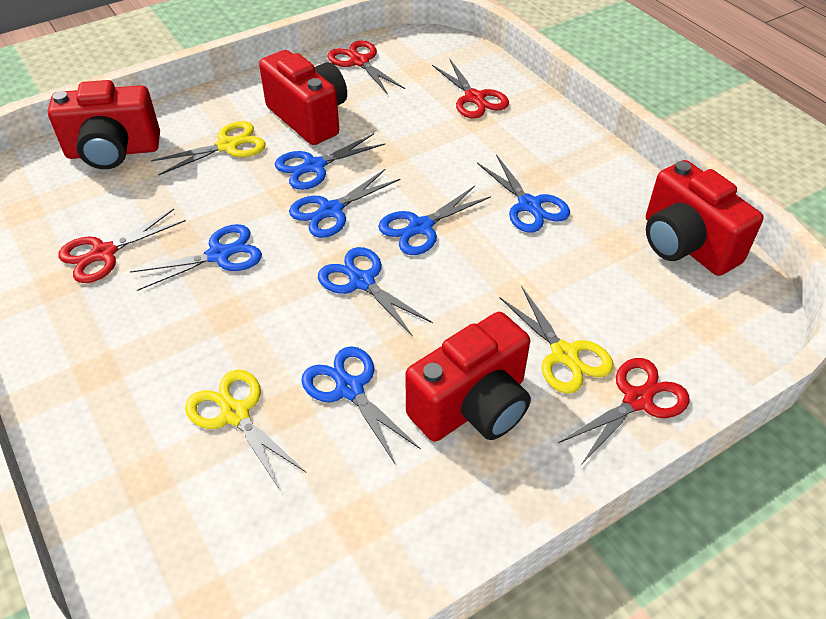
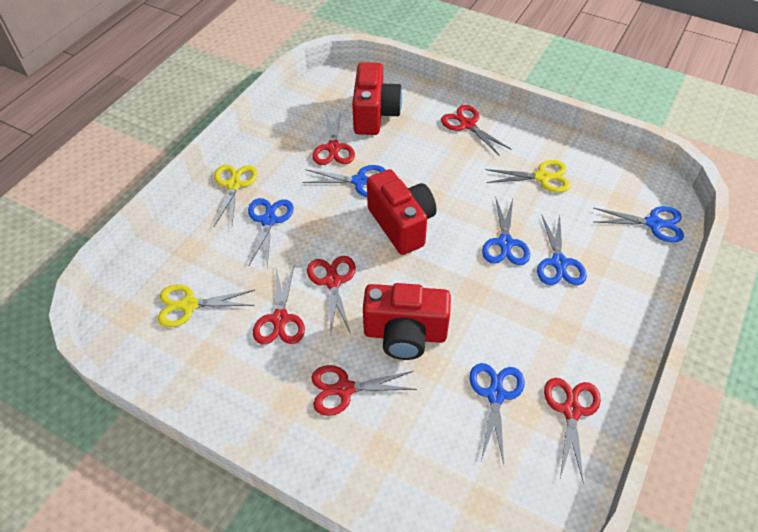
blue scissors: 7 -> 6
red camera: 4 -> 3
red scissors: 4 -> 6

